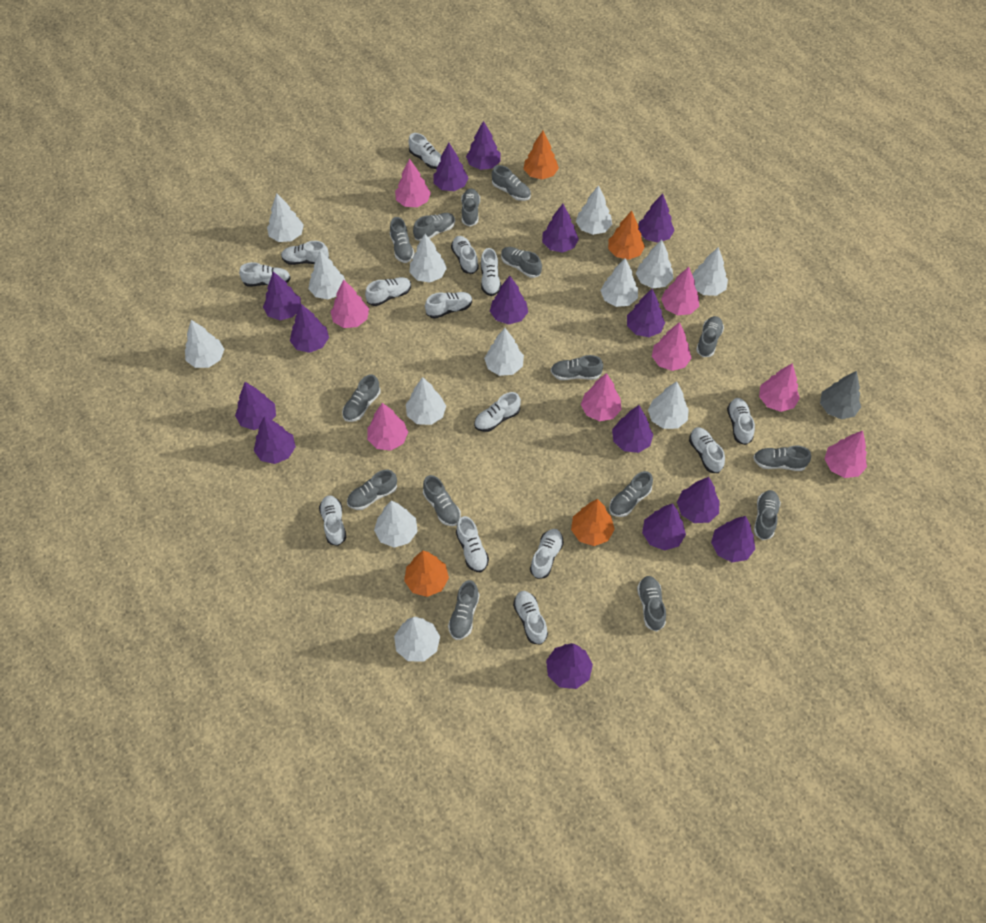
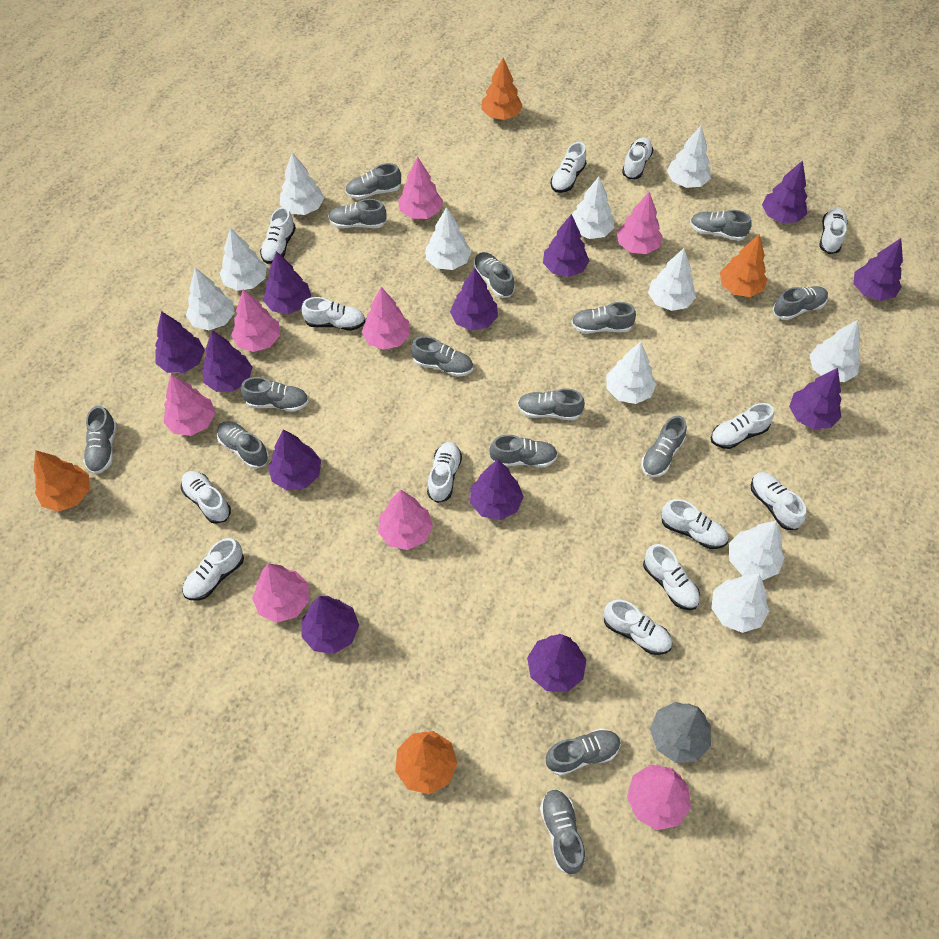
purple tree: 15 -> 12
white shoe: 14 -> 13
white tree: 13 -> 11

